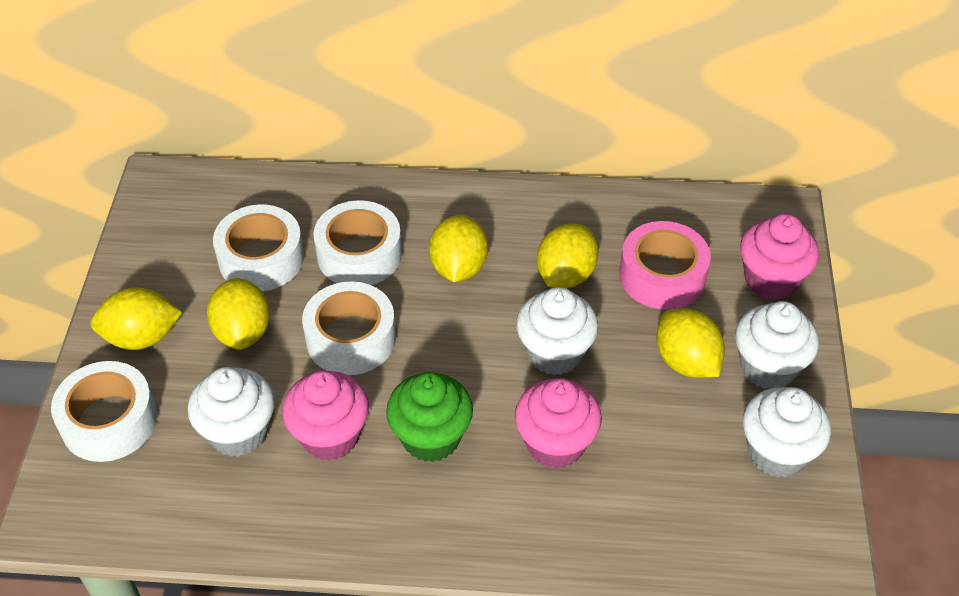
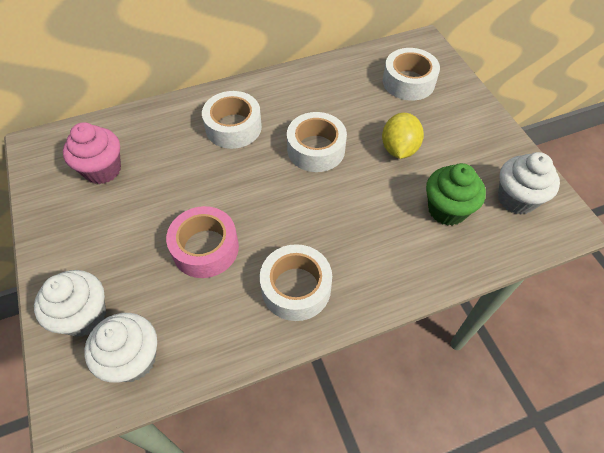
pink cupcake: 3 -> 1
white cupcake: 4 -> 3
yellow lemon: 5 -> 1

